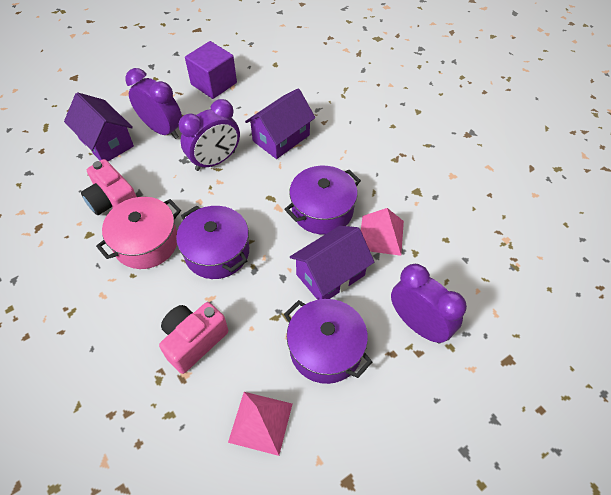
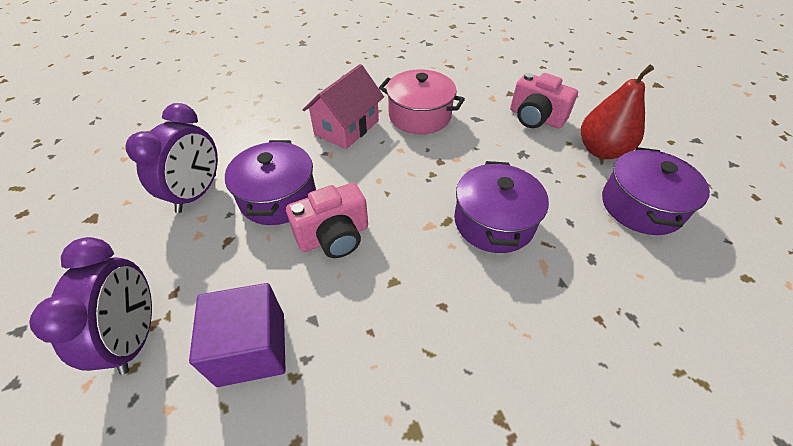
pink house: 0 -> 1
pink pyramid: 2 -> 0
purple clock: 3 -> 2
purple house: 3 -> 0
red pear: 0 -> 1

